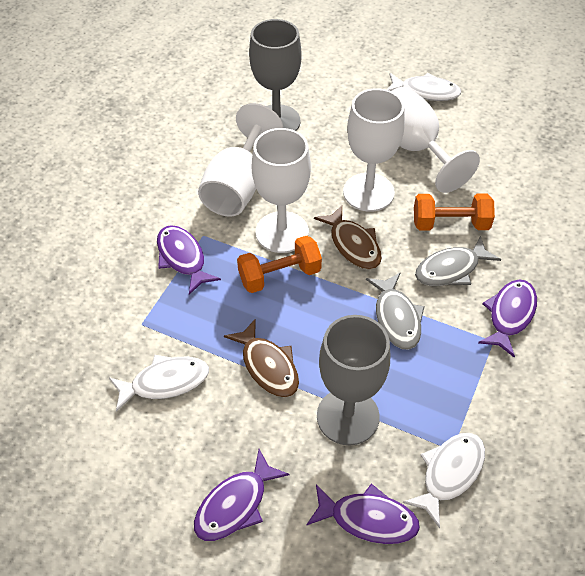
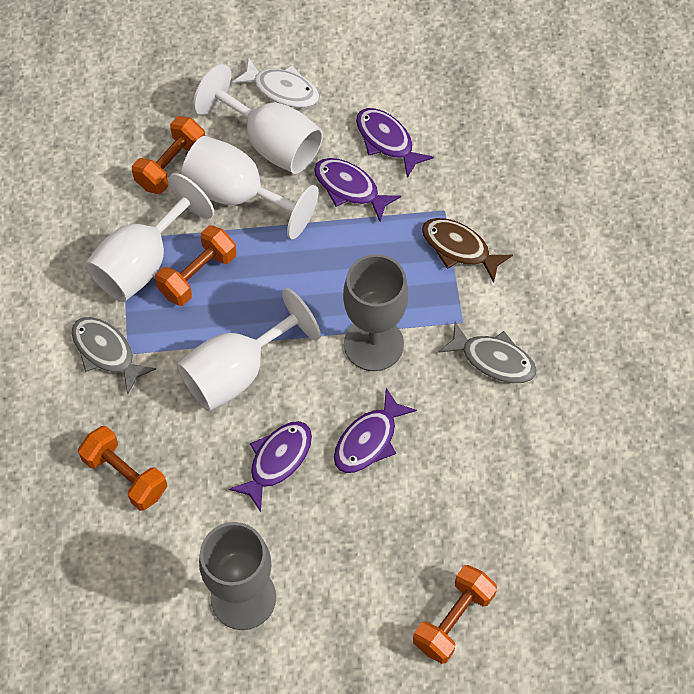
brown fish: 2 -> 1
orange dumbbell: 2 -> 4
white fish: 3 -> 1

